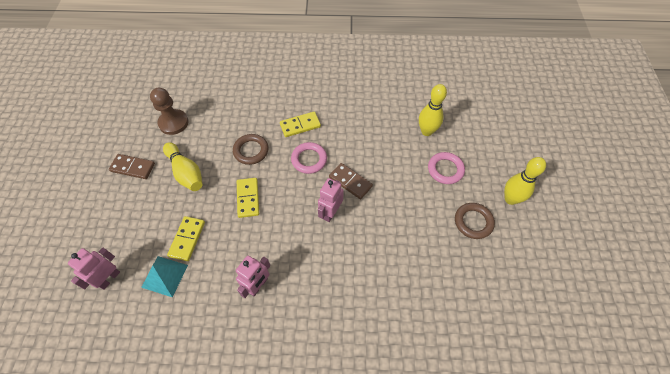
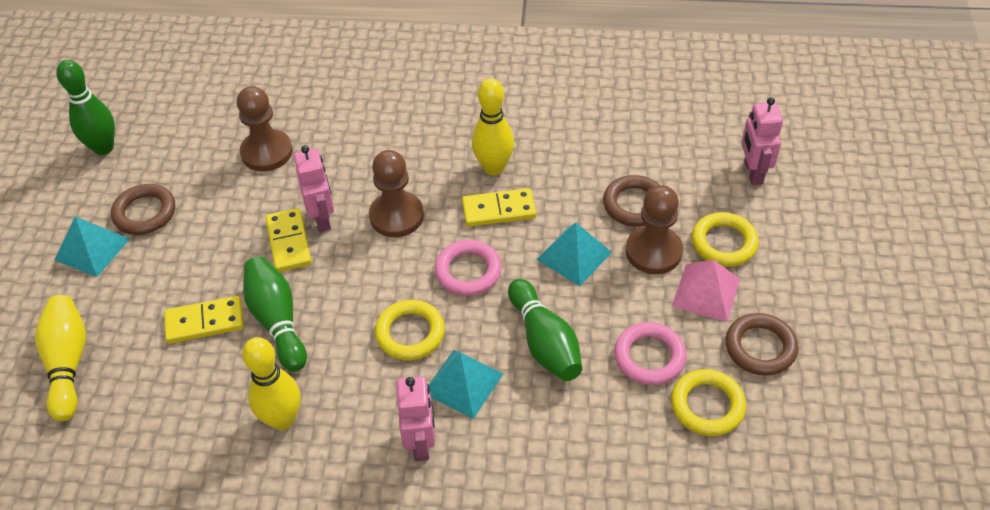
brown domino: 2 -> 0
brown pawn: 1 -> 3
brown ring: 2 -> 3
green bowling pin: 0 -> 3
pink pyramid: 0 -> 1
turquoise pyramid: 1 -> 3
yellow ring: 0 -> 3

